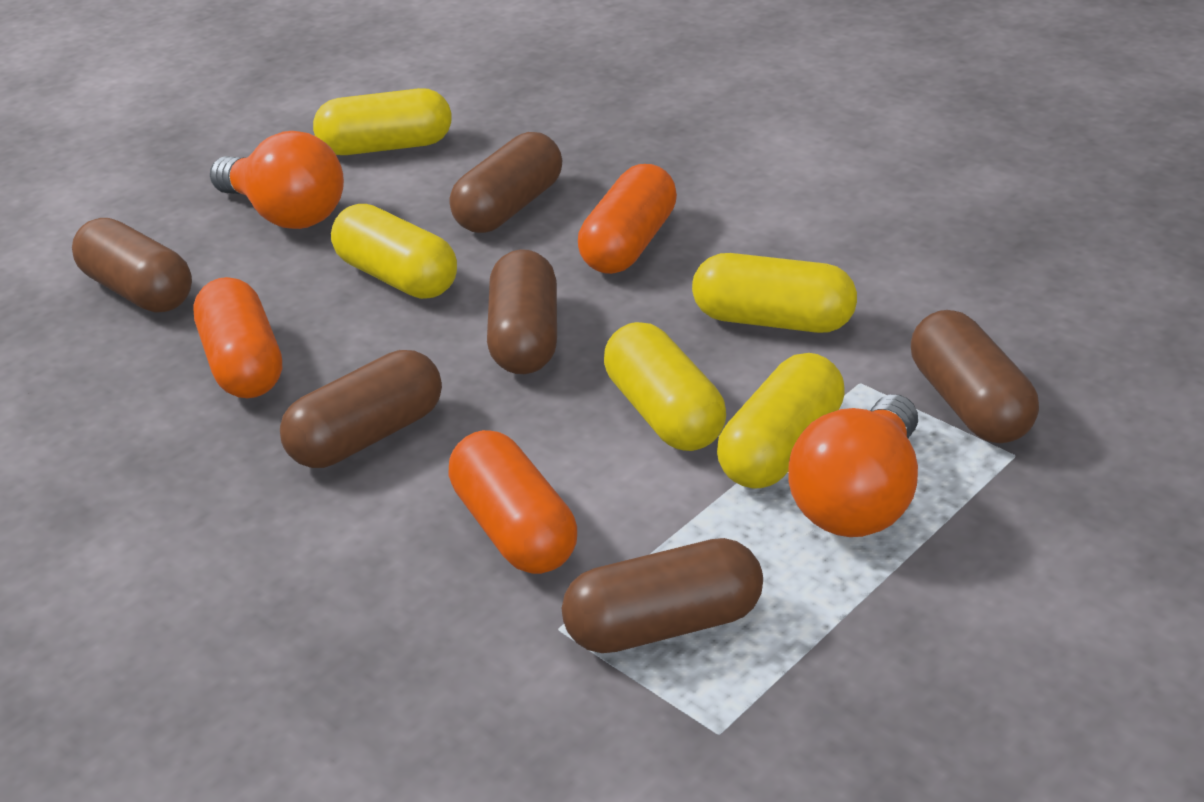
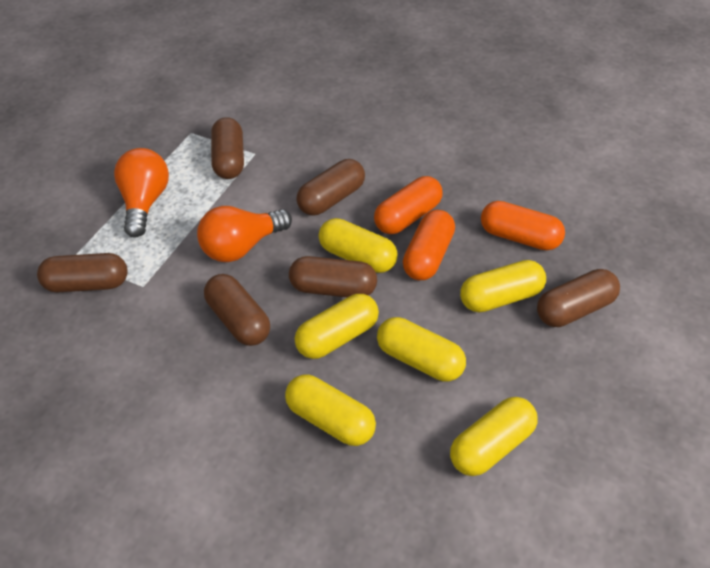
yellow capsule: 5 -> 6

